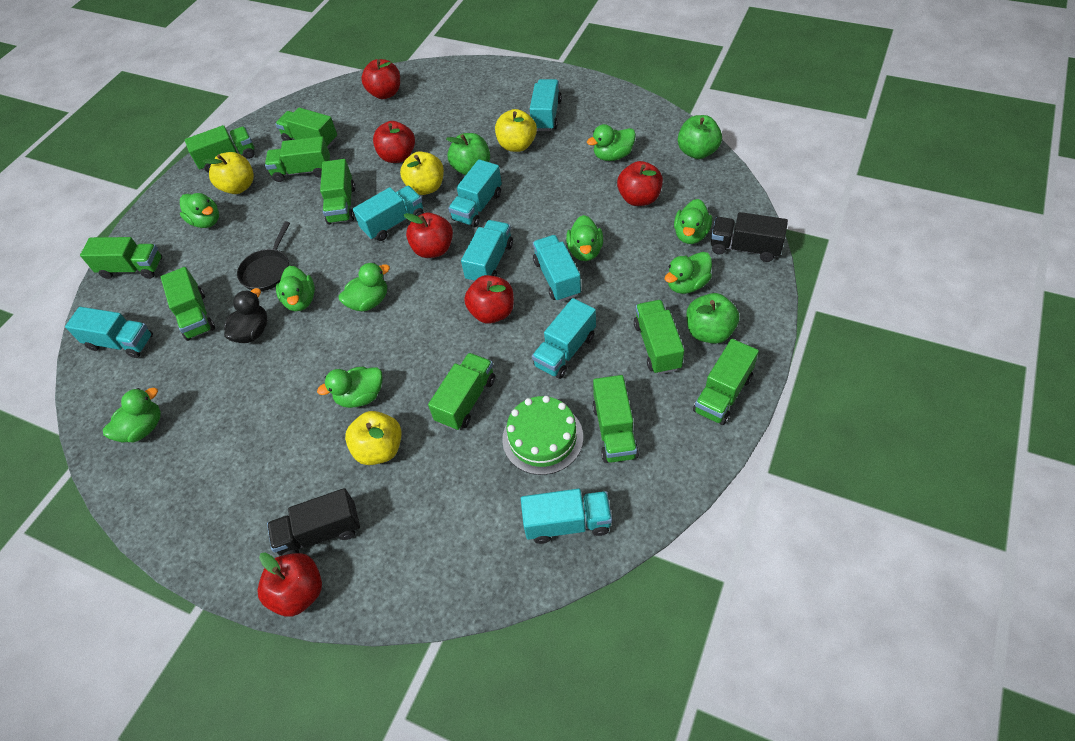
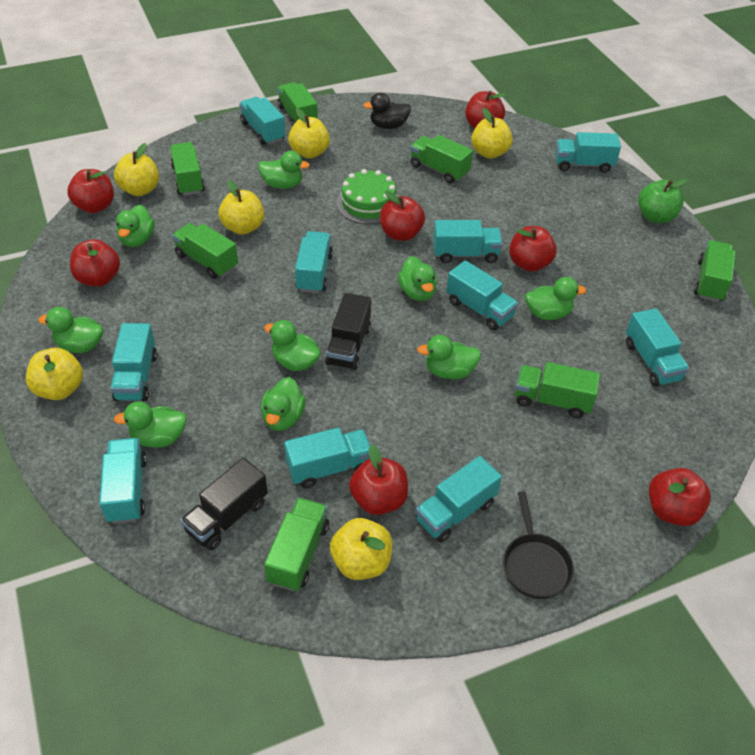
green apple: 3 -> 1
green truck: 10 -> 7
red apple: 6 -> 7
turquoise truck: 8 -> 10
yellow apple: 4 -> 6

